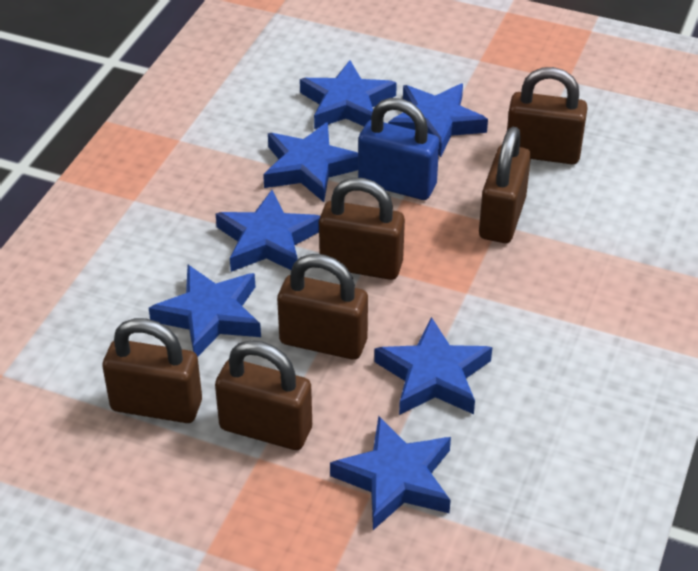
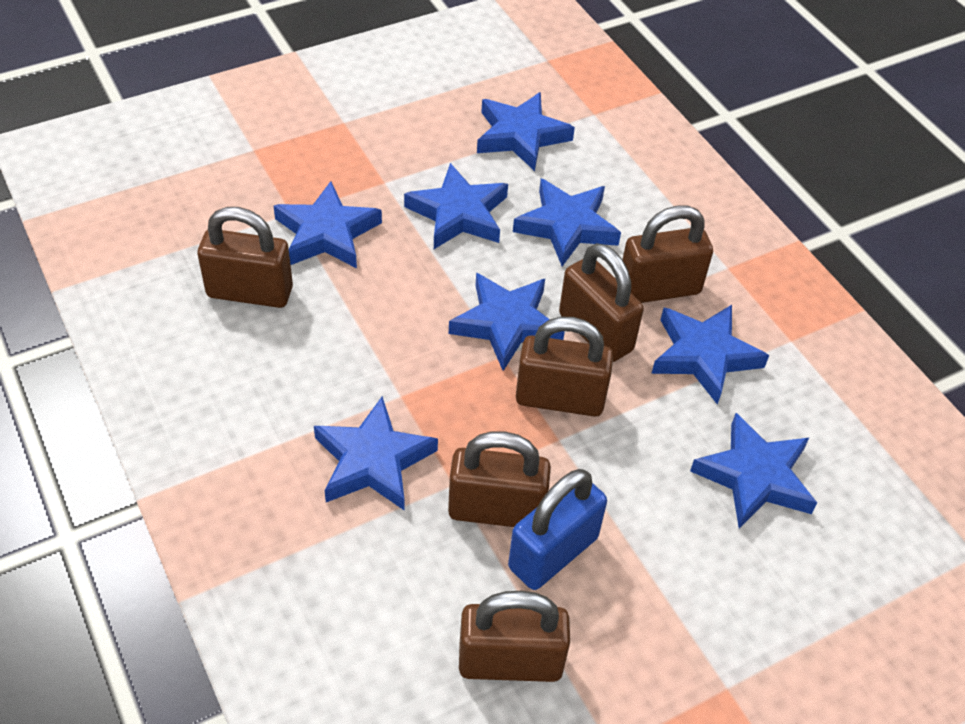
blue star: 7 -> 8

